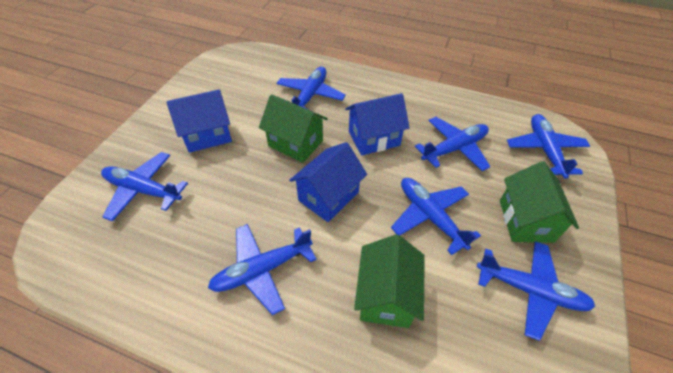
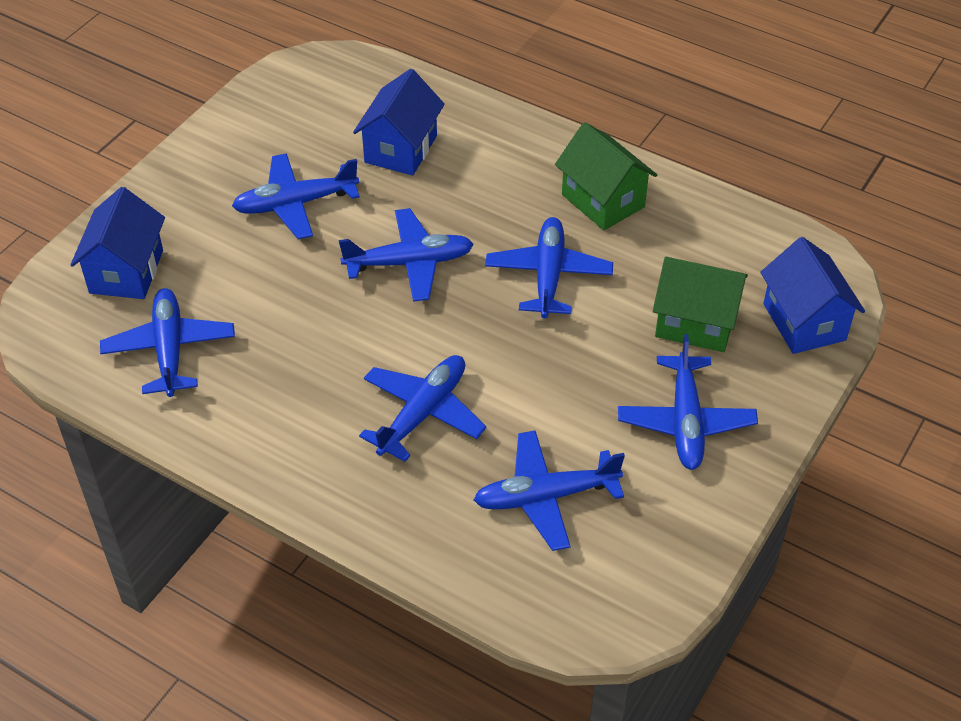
green house: 3 -> 2

